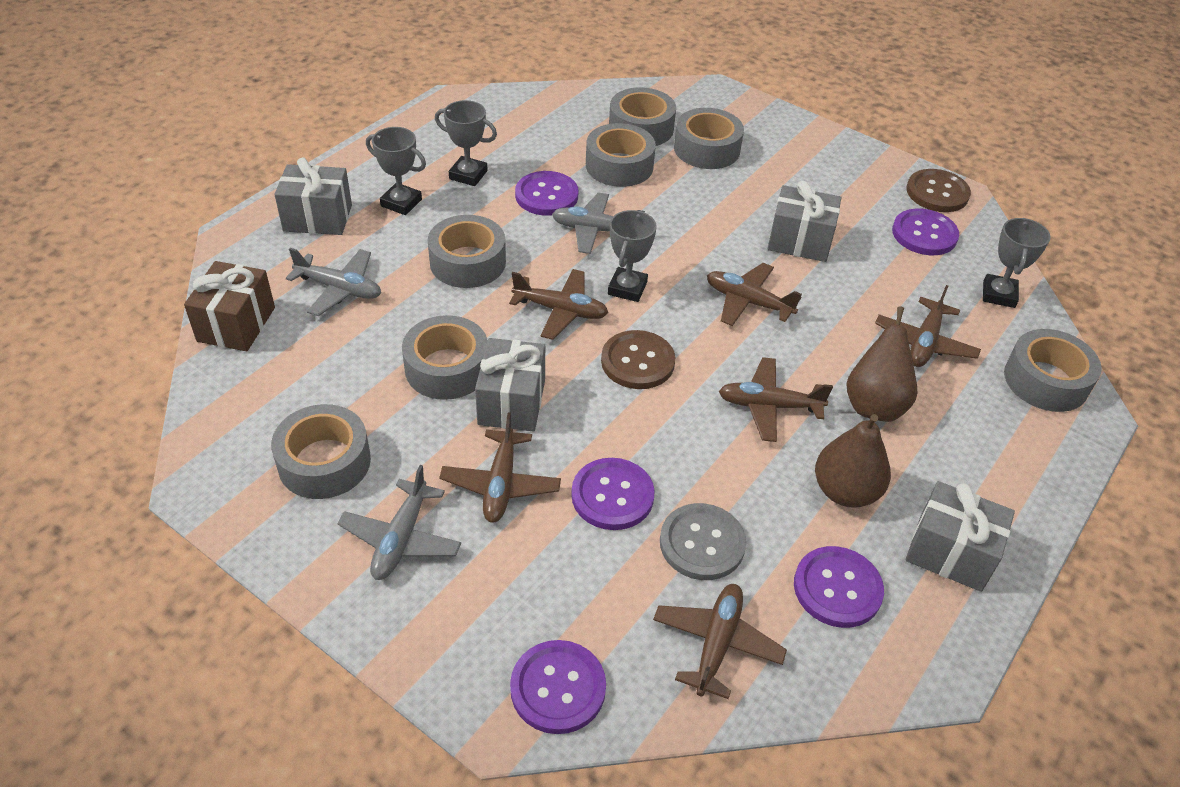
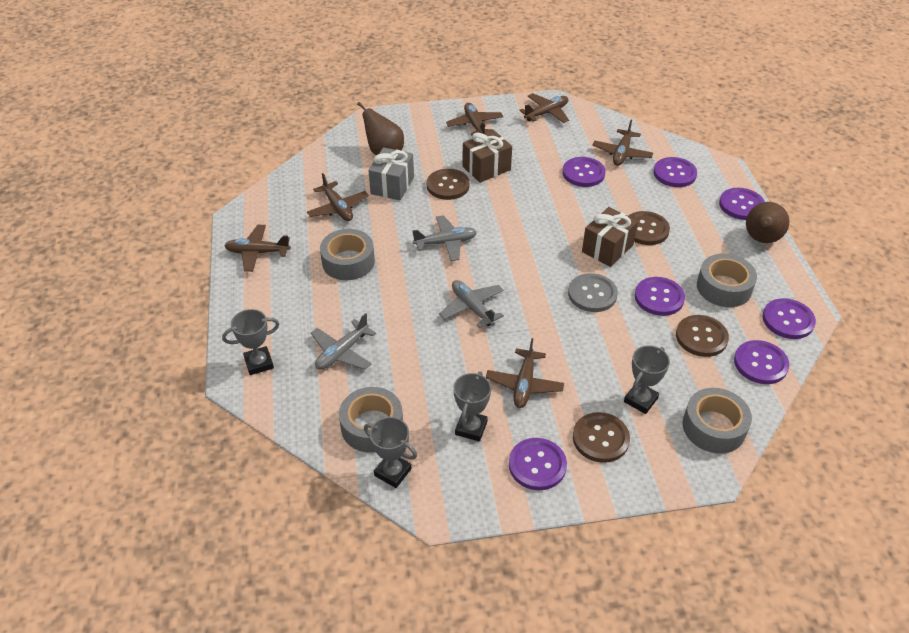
brown button: 2 -> 4
brown gift: 1 -> 2
grey gift: 4 -> 1
grey tape: 7 -> 4
purple button: 5 -> 7

